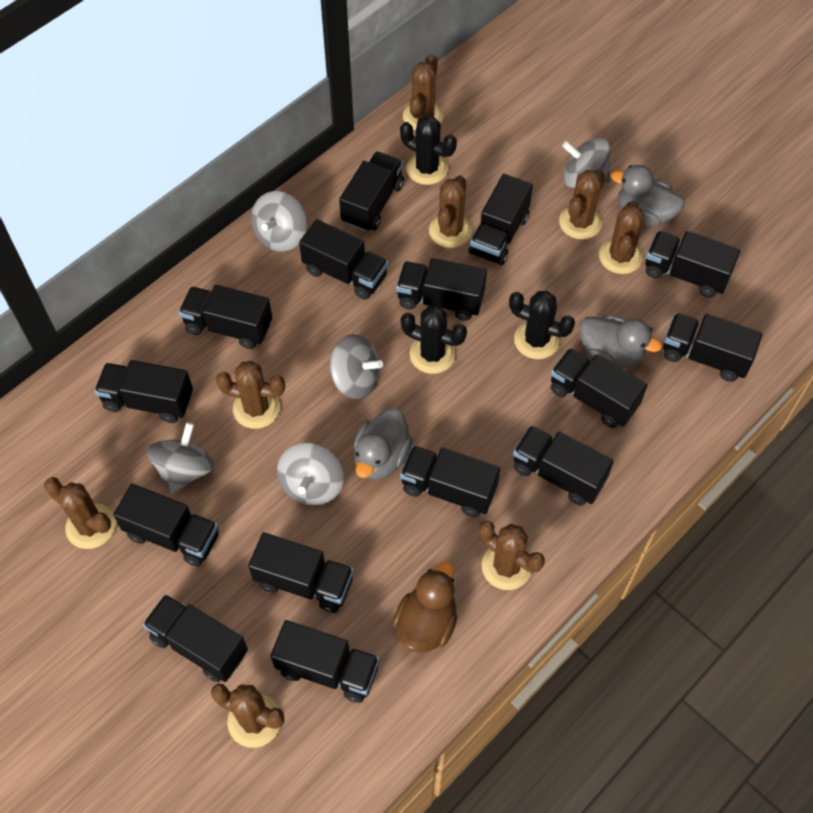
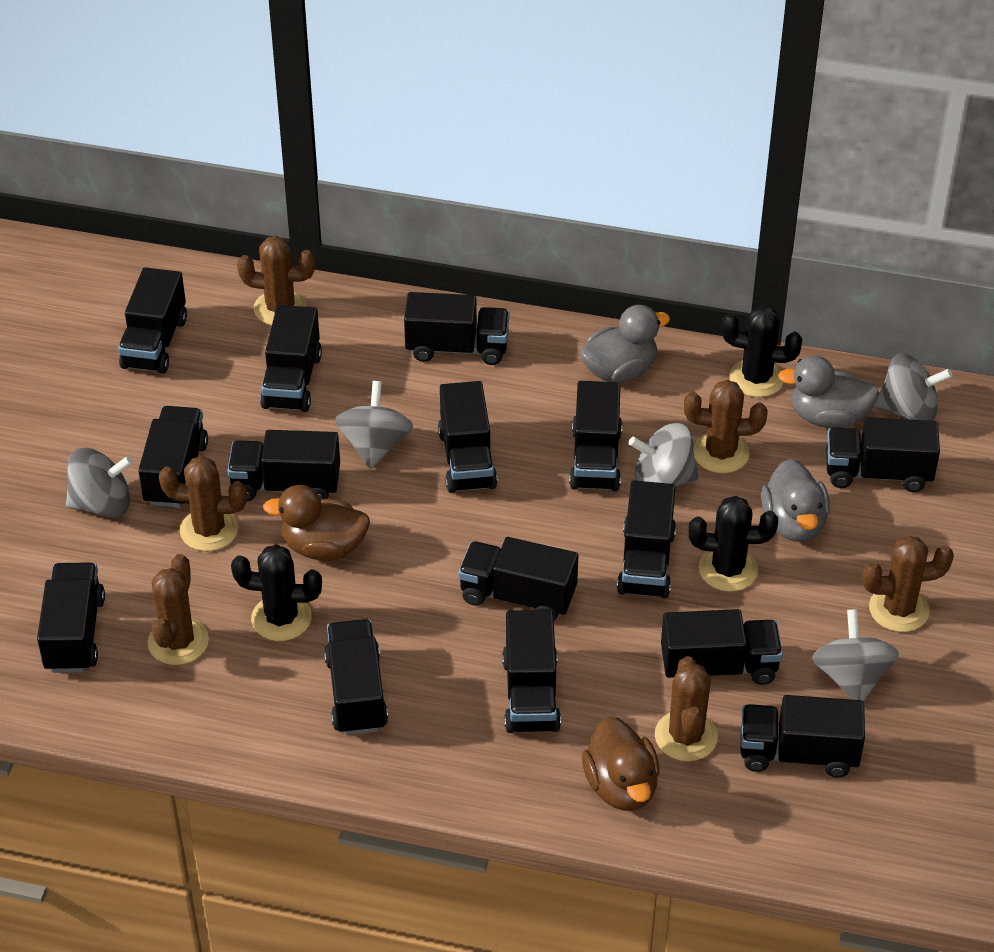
brown cactus: 8 -> 6
brown duck: 1 -> 2

